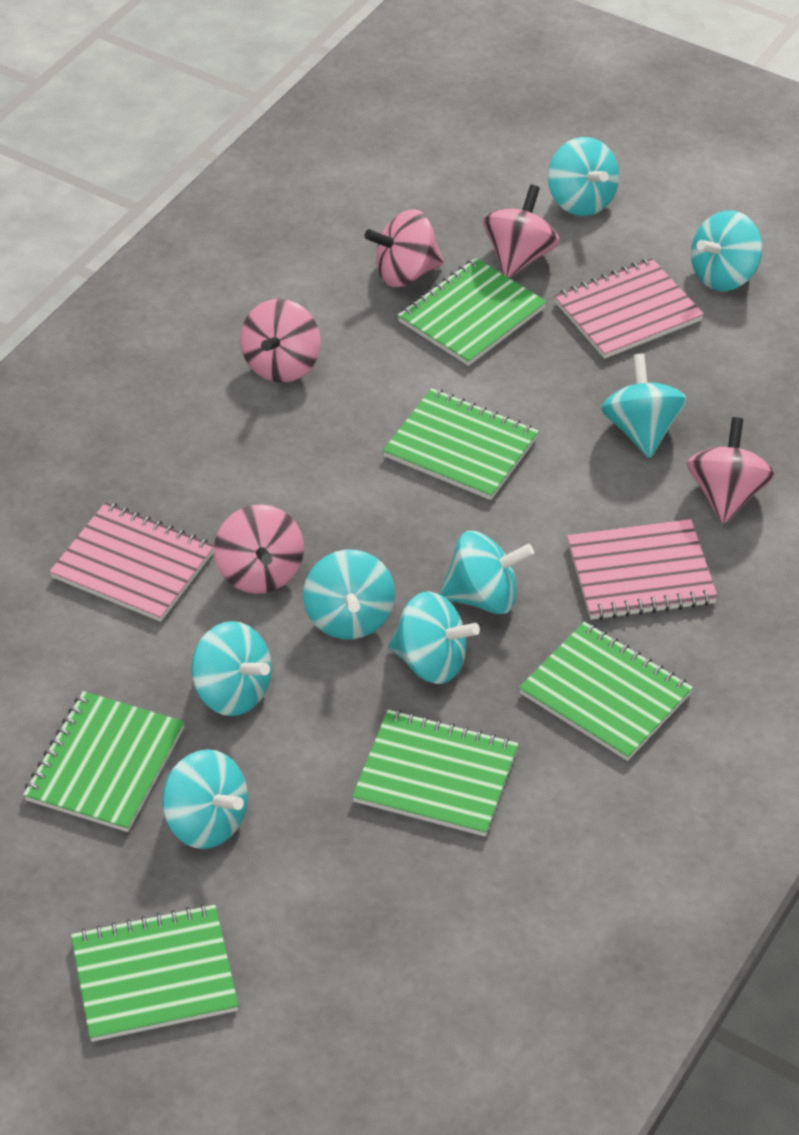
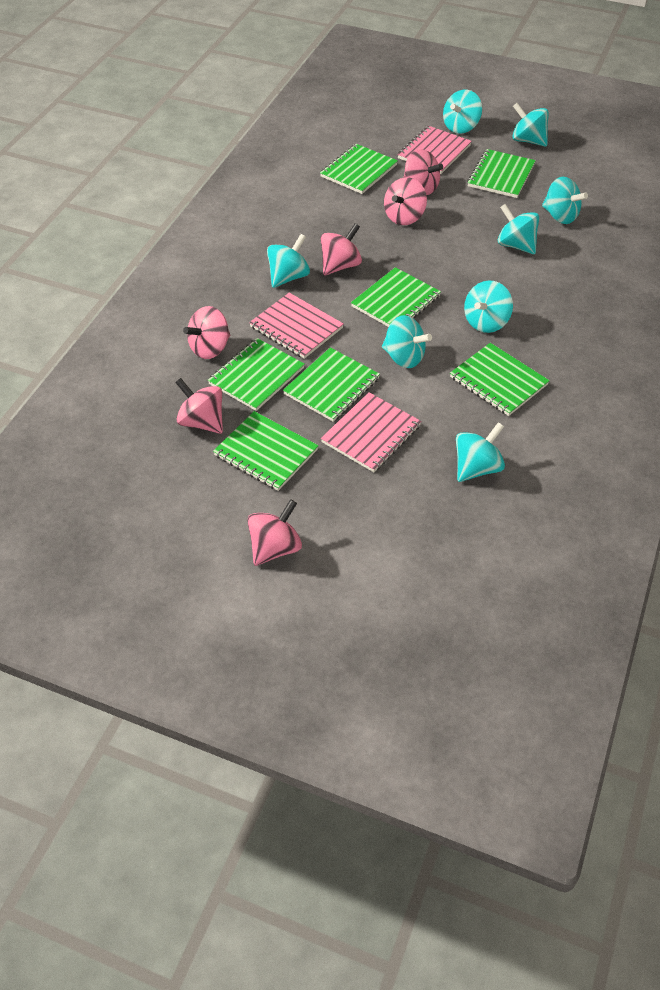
green notebook: 6 -> 7
pink spinning top: 5 -> 6

